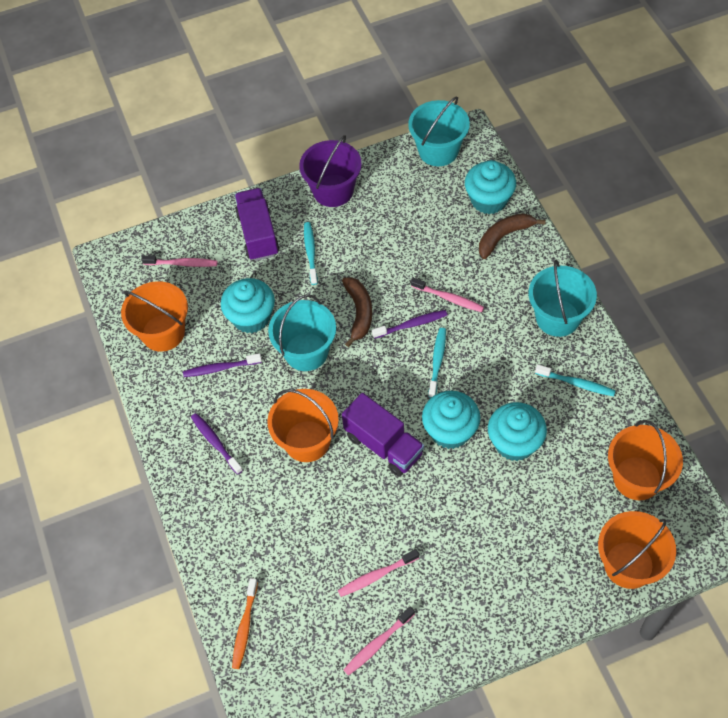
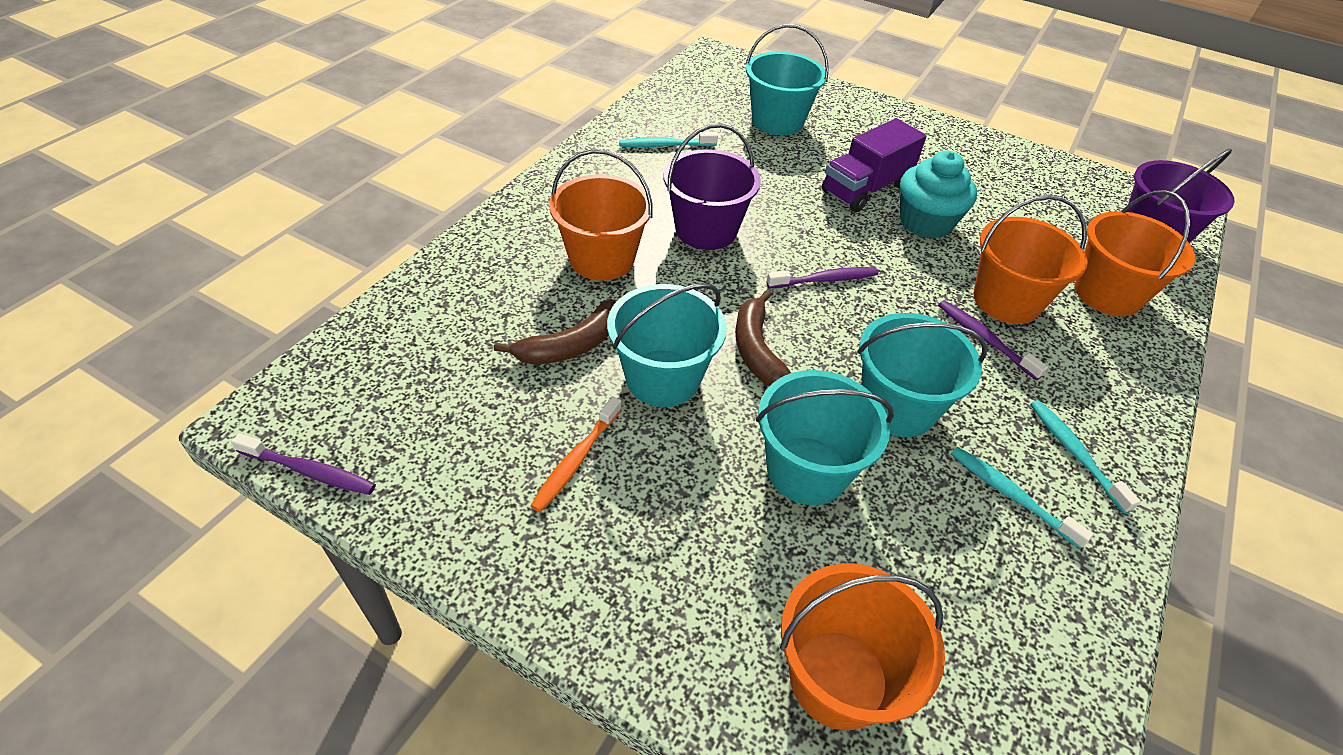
pink toothbrush: 4 -> 0
purple bucket: 1 -> 2
purple truck: 2 -> 1
turquoise bucket: 3 -> 4
turquoise cupcake: 4 -> 1

